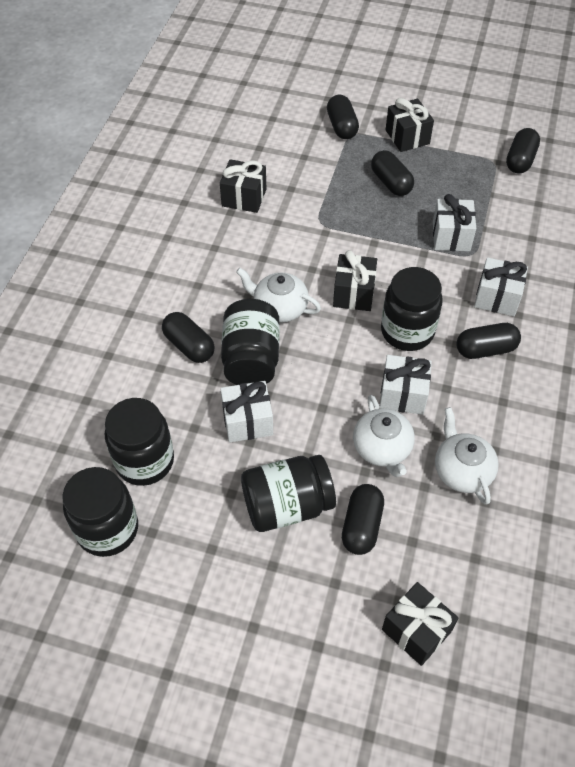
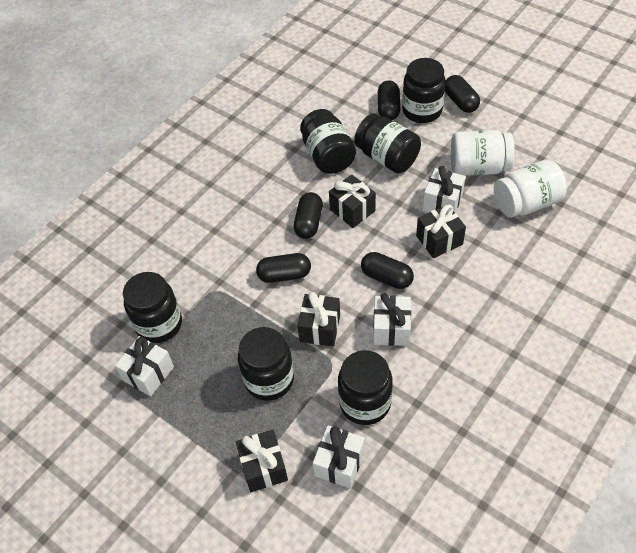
black capsule: 6 -> 5
black jar: 5 -> 6
white jar: 0 -> 2
white teapot: 3 -> 0

